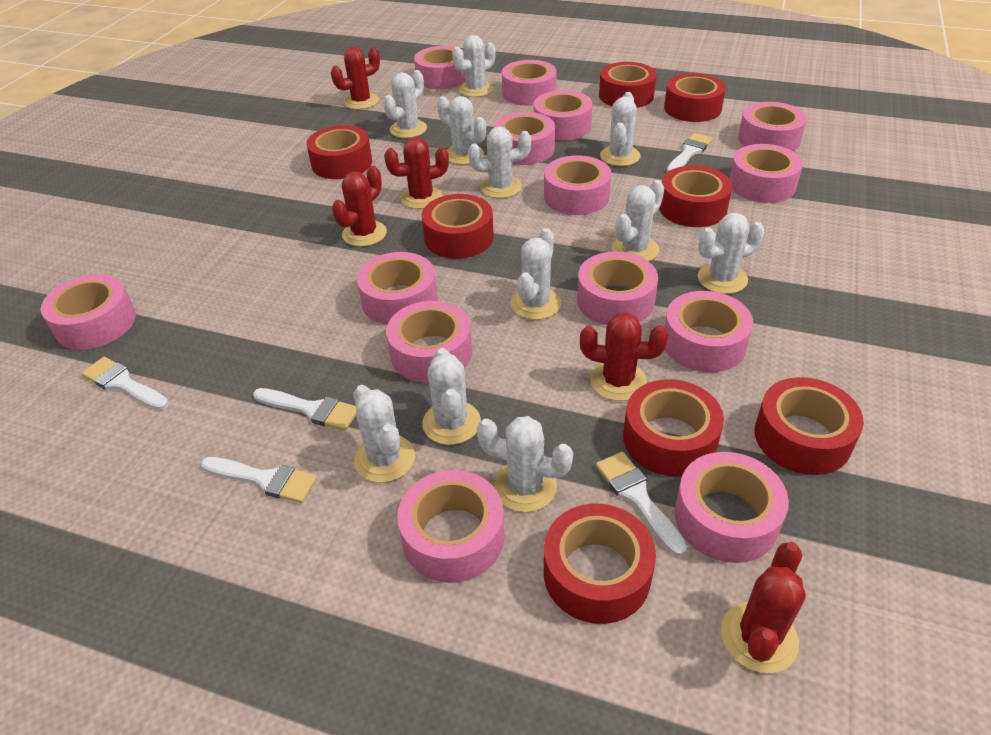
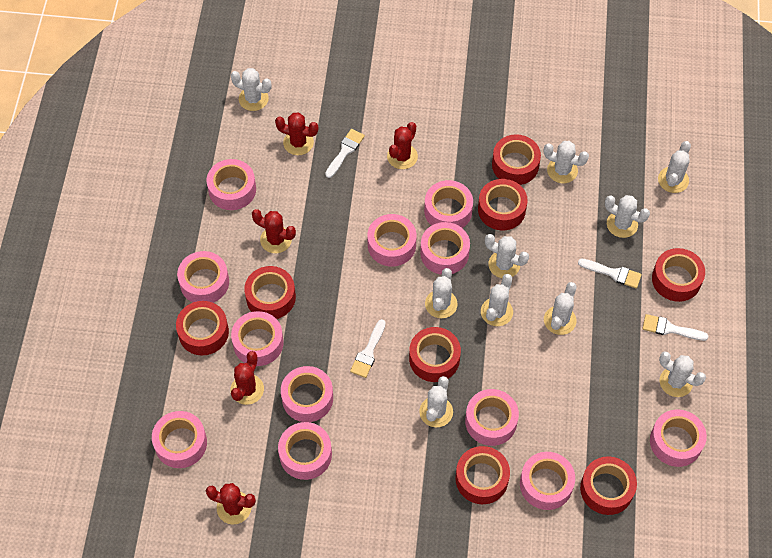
pink tape: 14 -> 12
white brush: 5 -> 4
white cactus: 11 -> 10

